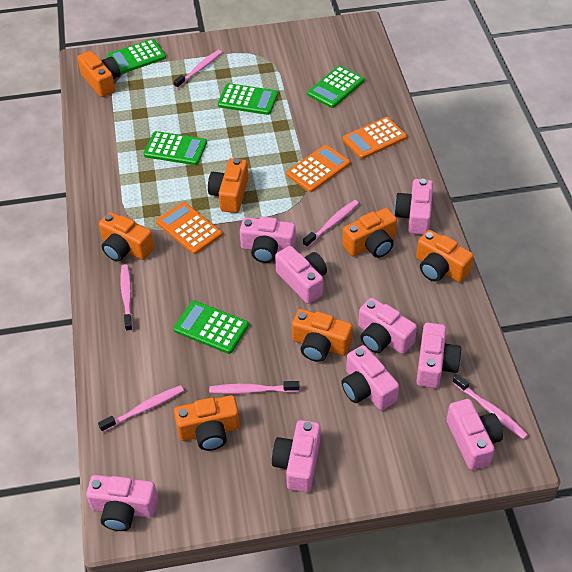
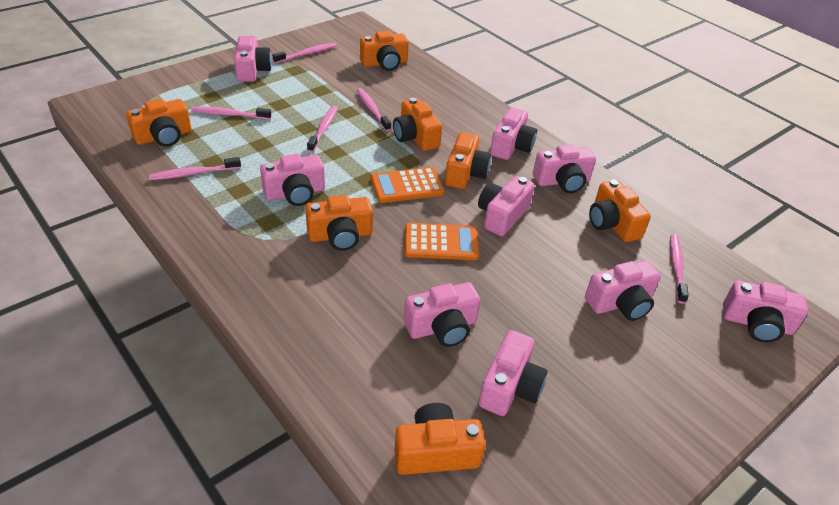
green calculator: 5 -> 0
orange calculator: 3 -> 2

